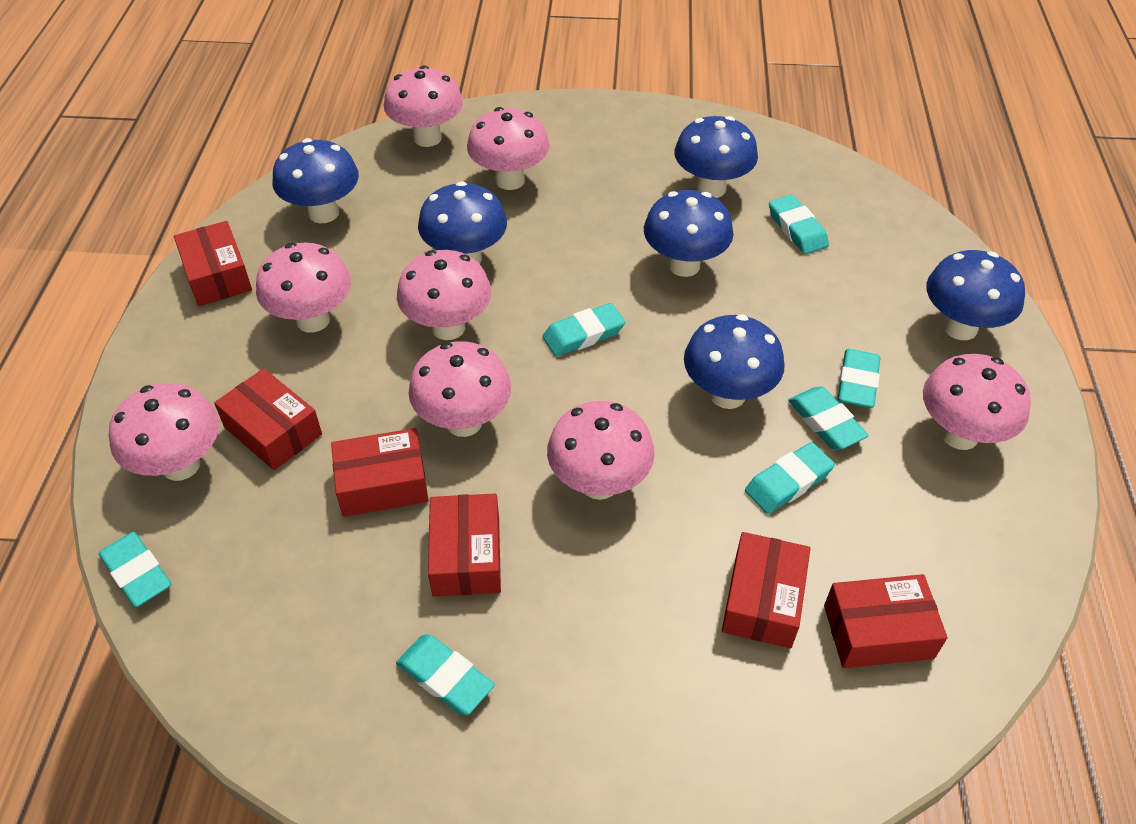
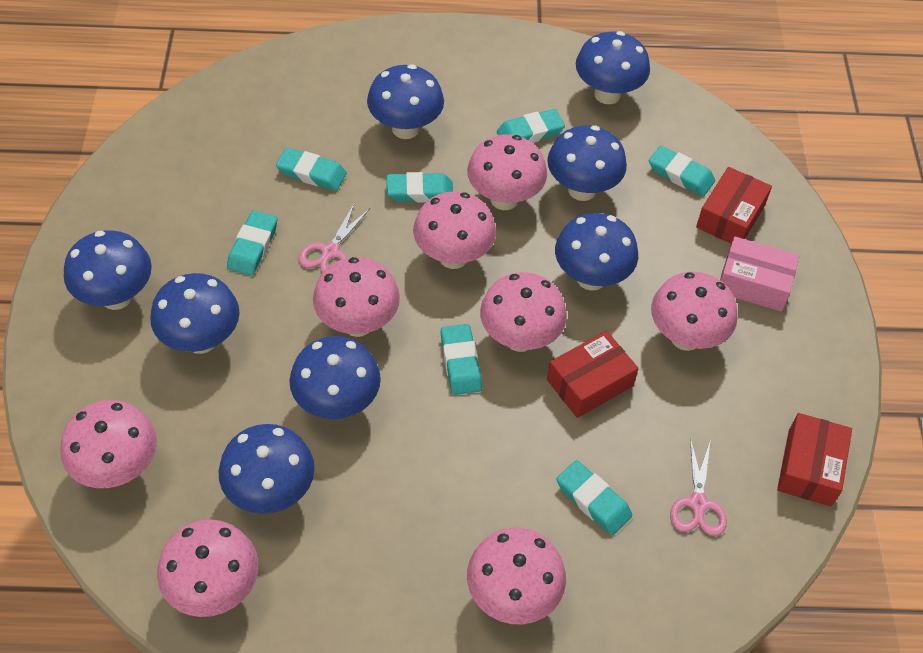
blue mushroom: 6 -> 8
pink box: 0 -> 1
pink scissors: 0 -> 2
red box: 6 -> 3

